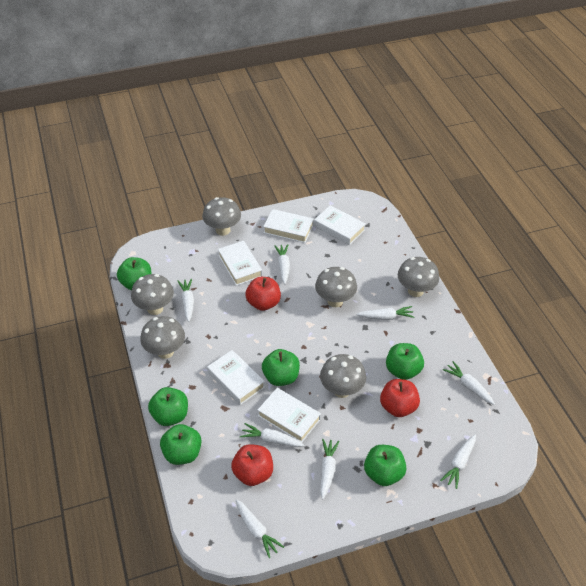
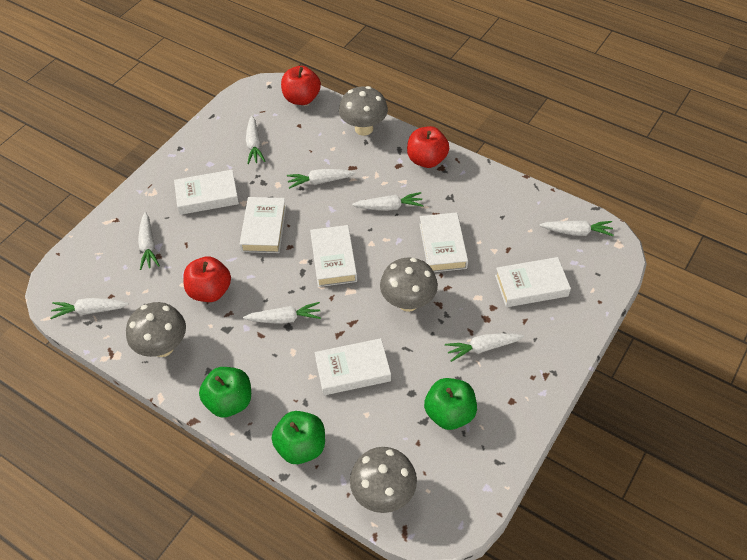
green apple: 6 -> 3
grey mushroom: 6 -> 4
white book: 5 -> 6

